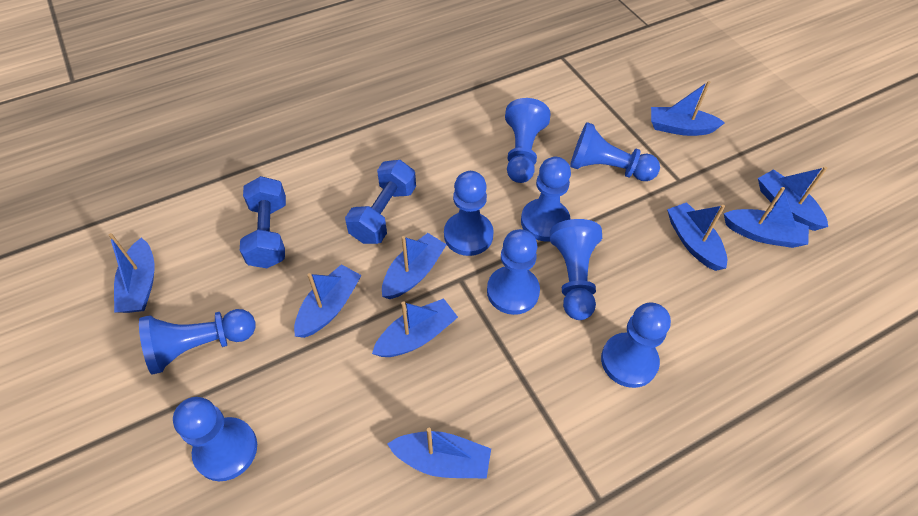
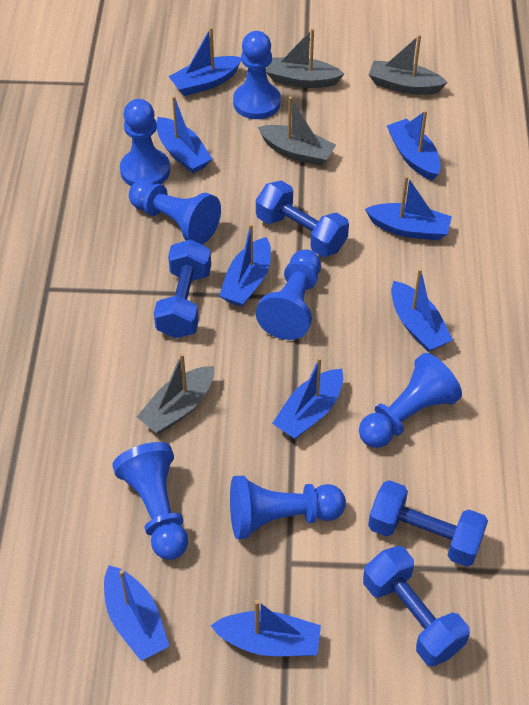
blue dumbbell: 2 -> 4
blue pawn: 9 -> 7
grey boat: 0 -> 4

